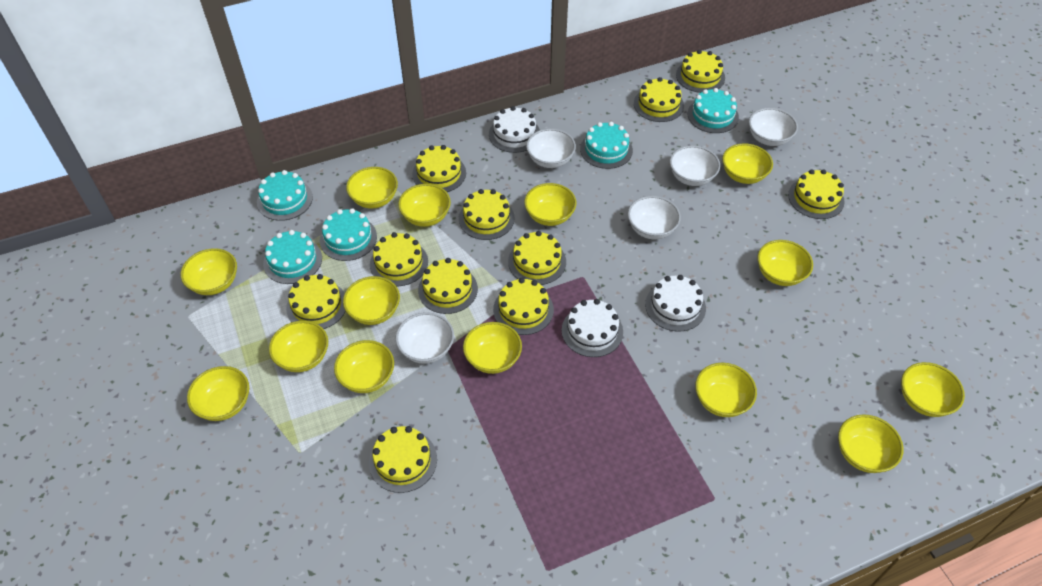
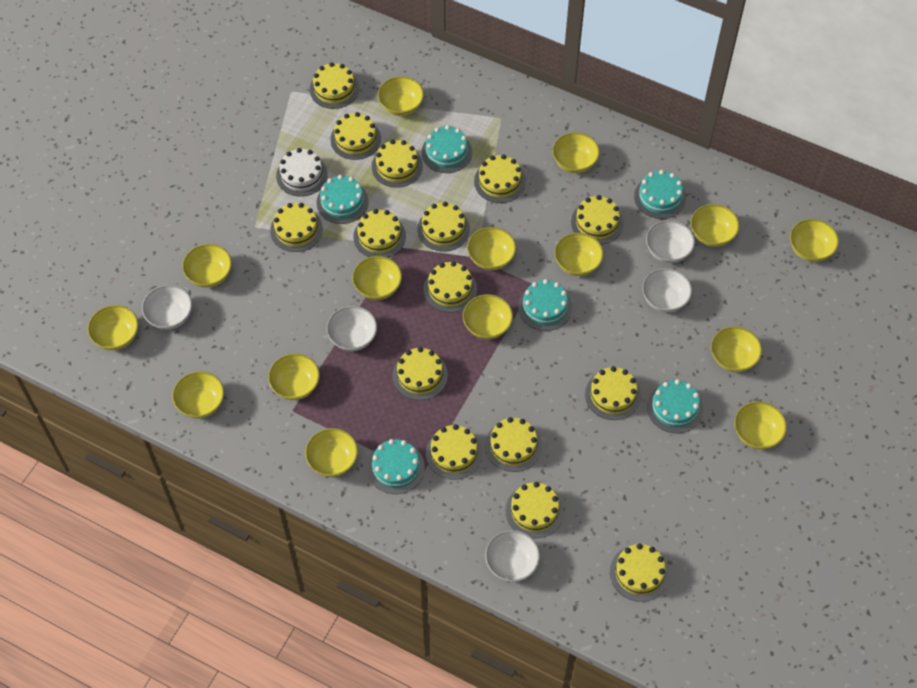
turquoise cake: 5 -> 6
white cake: 3 -> 1
yellow bowl: 14 -> 15
yellow cake: 11 -> 15

